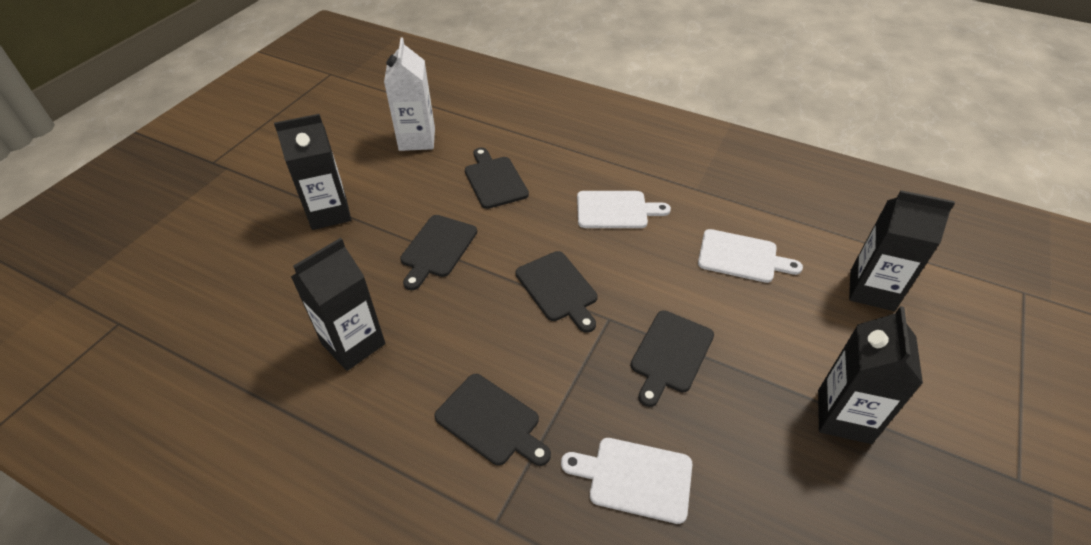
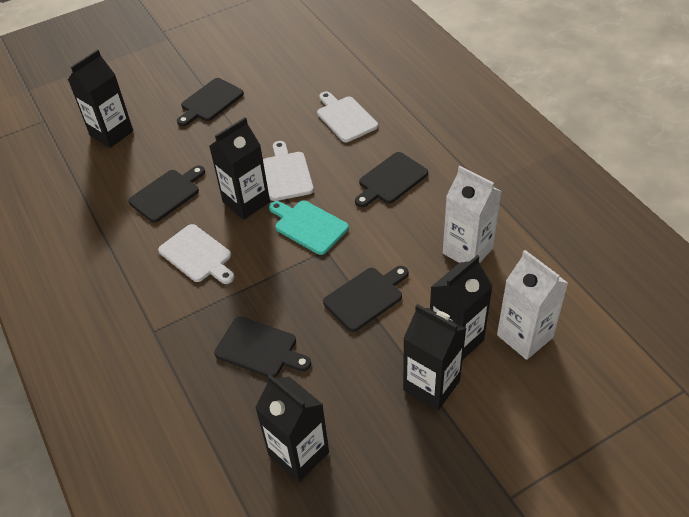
black carton: 4 -> 5
turquoise cutting board: 0 -> 1
white carton: 1 -> 2

